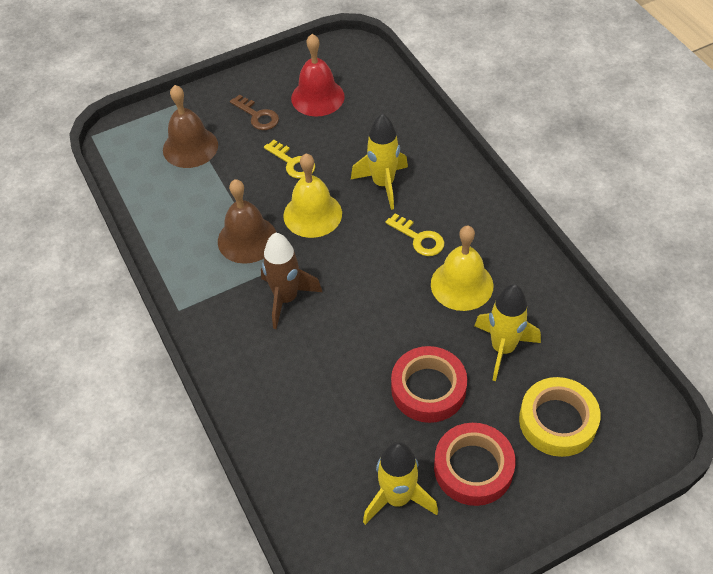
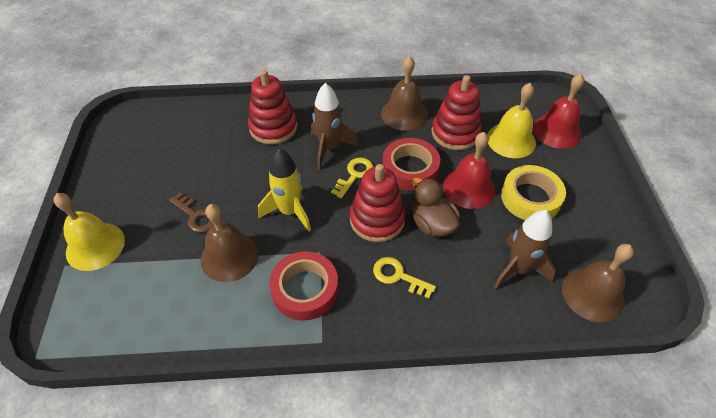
brown bell: 2 -> 3
brown duck: 0 -> 1
brown rocket: 1 -> 2
red bell: 1 -> 2
red stacking toy: 0 -> 3
yellow rocket: 3 -> 1

